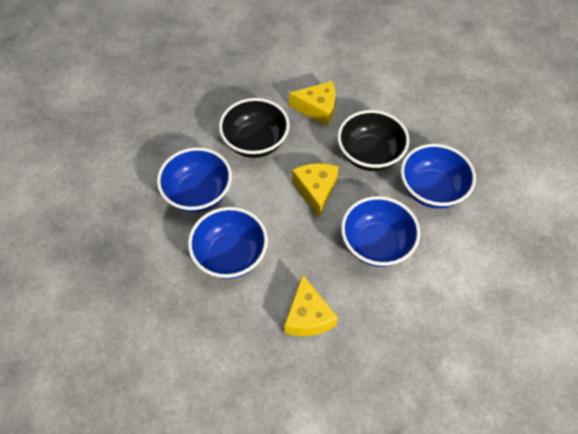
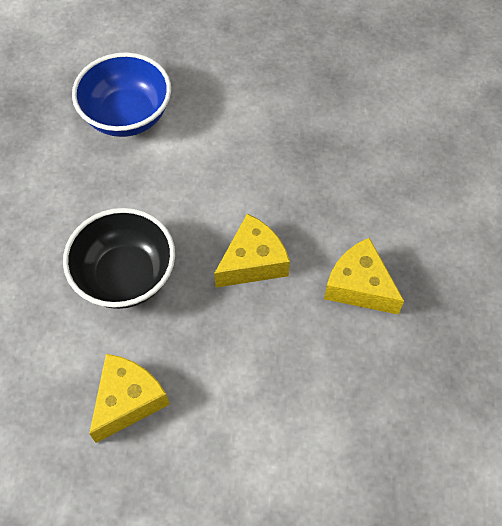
black bowl: 2 -> 1
blue bowl: 4 -> 1

